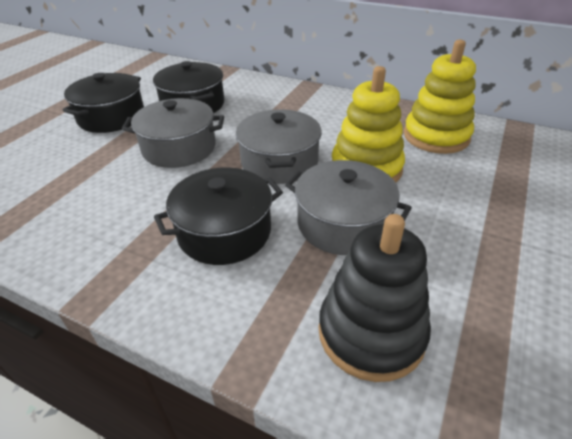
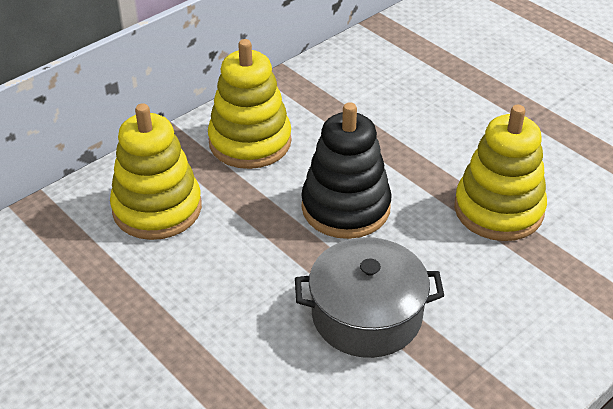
black pot: 3 -> 0
grey pot: 3 -> 1
yellow stacking toy: 2 -> 3

